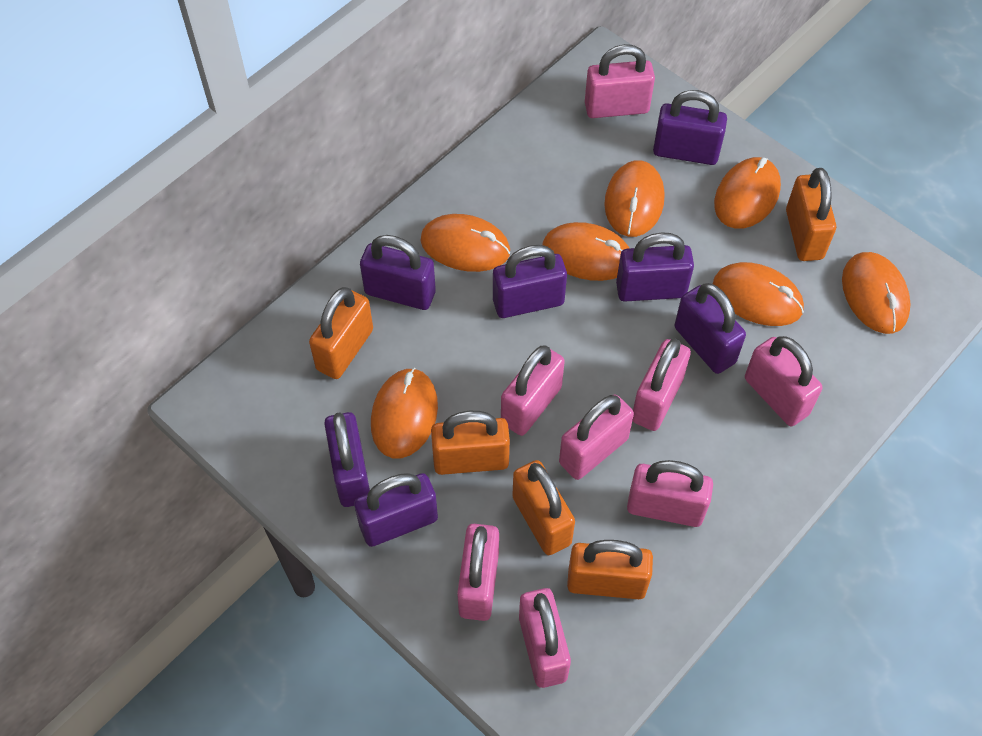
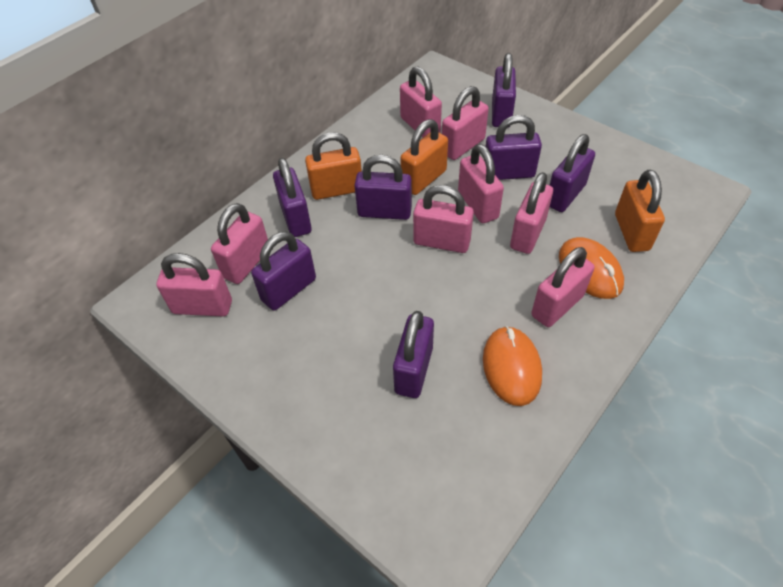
orange mouse: 7 -> 2
orange padlock: 5 -> 3

